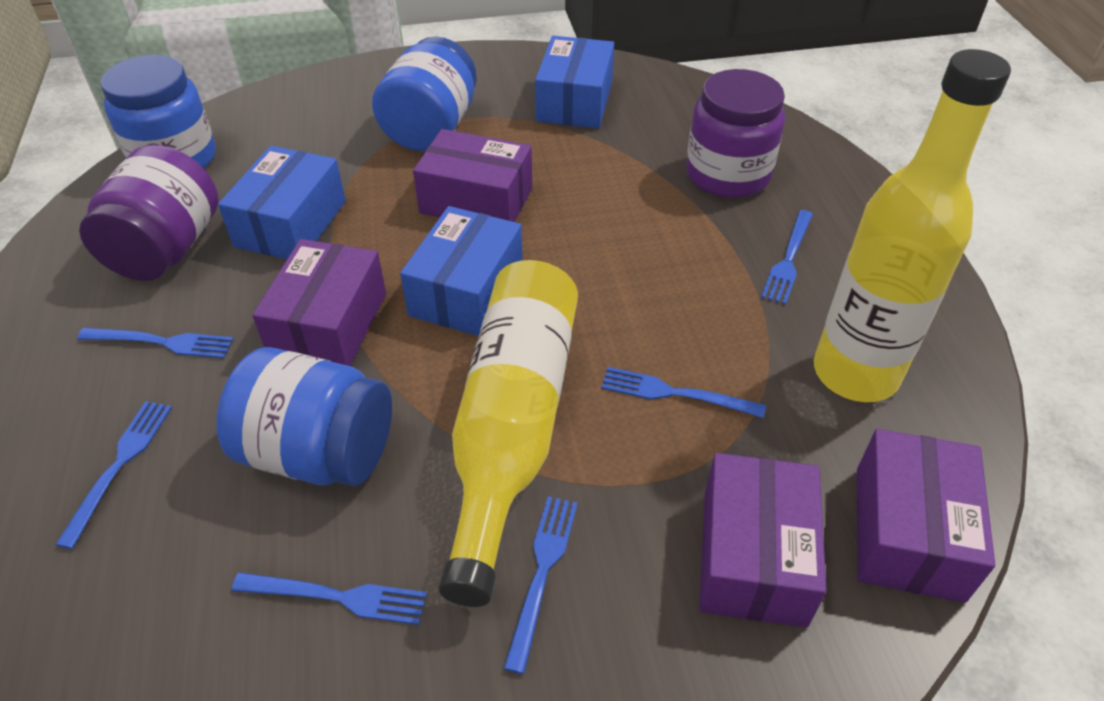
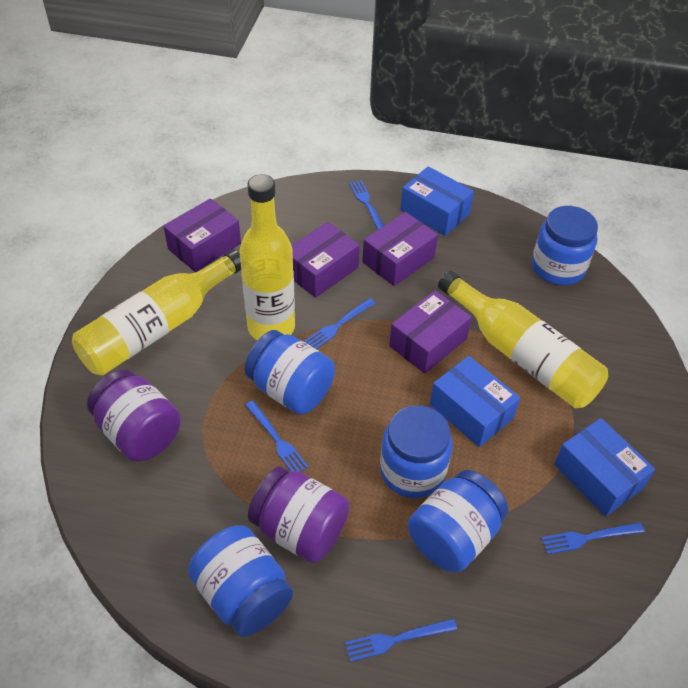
blue fork: 6 -> 5
blue jar: 3 -> 5
yellow bottle: 2 -> 3

